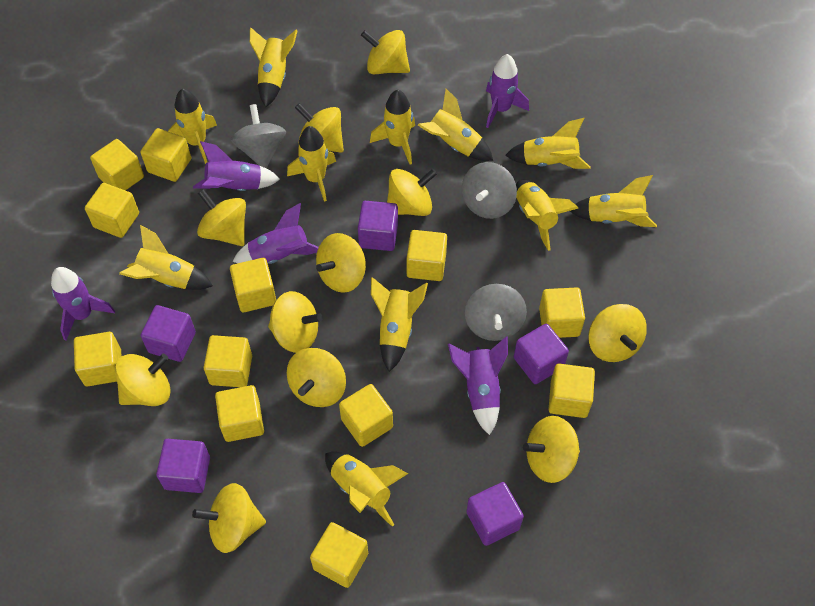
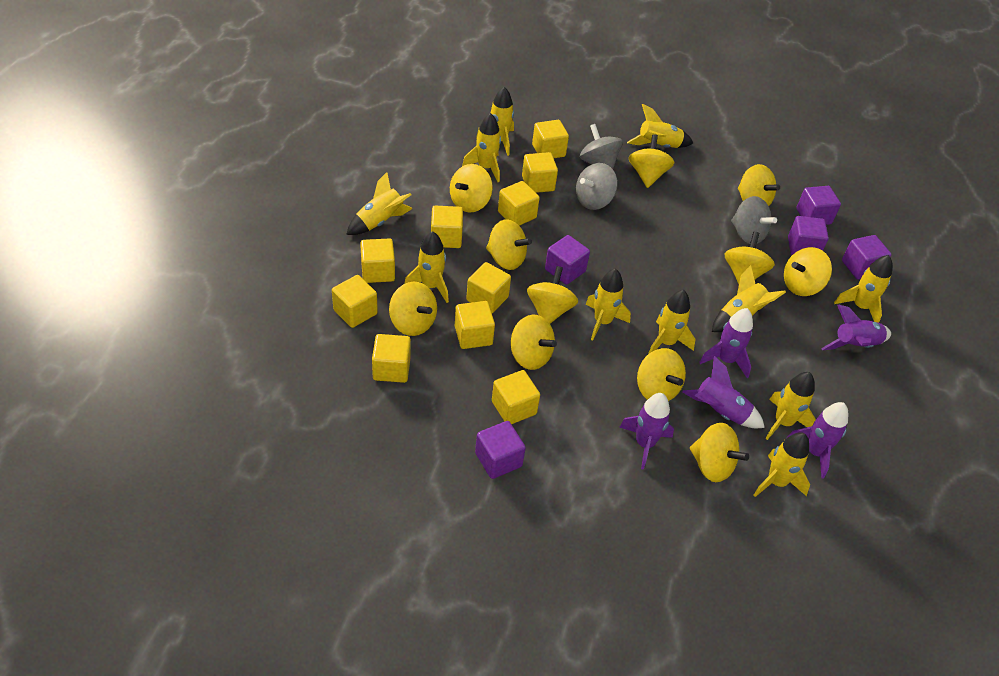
yellow cube: 12 -> 10

